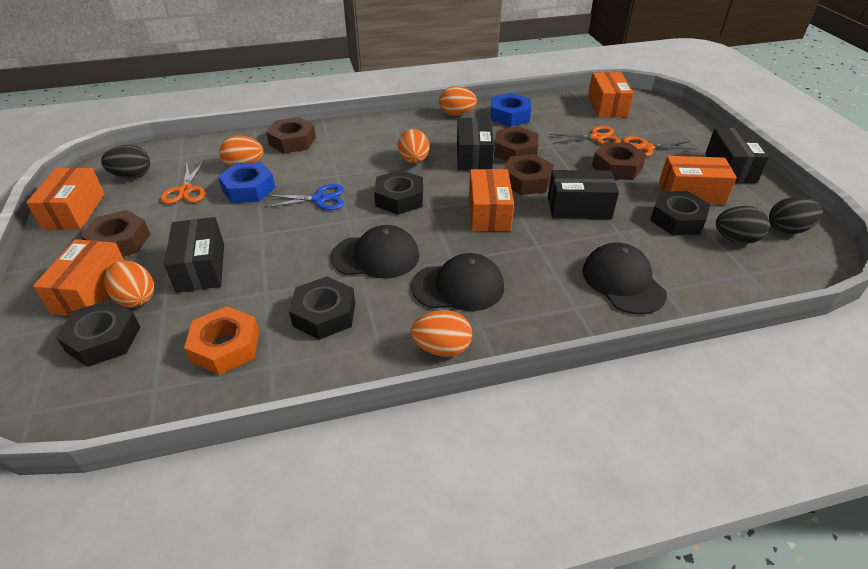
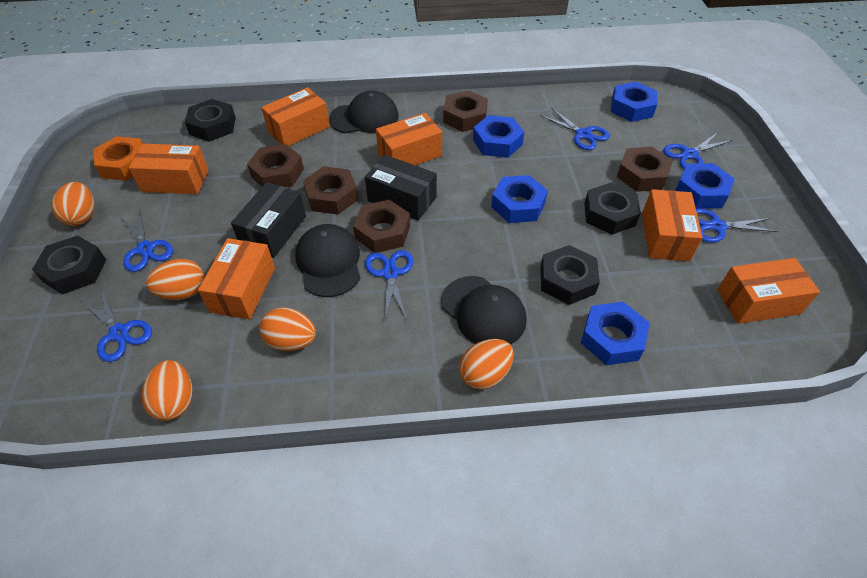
black box: 4 -> 2
black egg: 3 -> 0
blue nut: 2 -> 5
blue scissors: 1 -> 6
orange box: 5 -> 6
orange scissors: 3 -> 0

